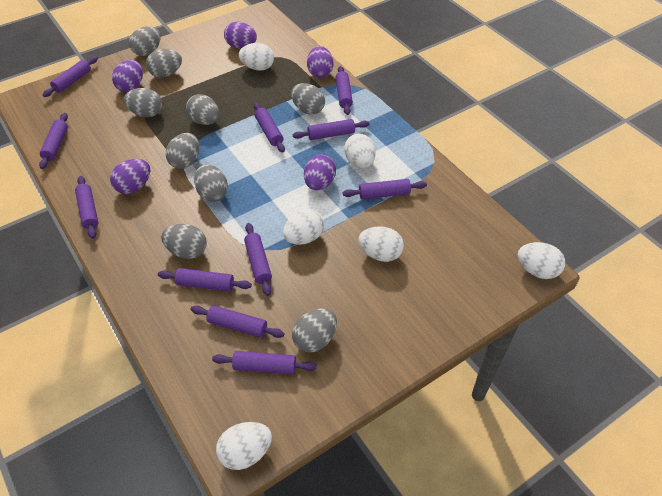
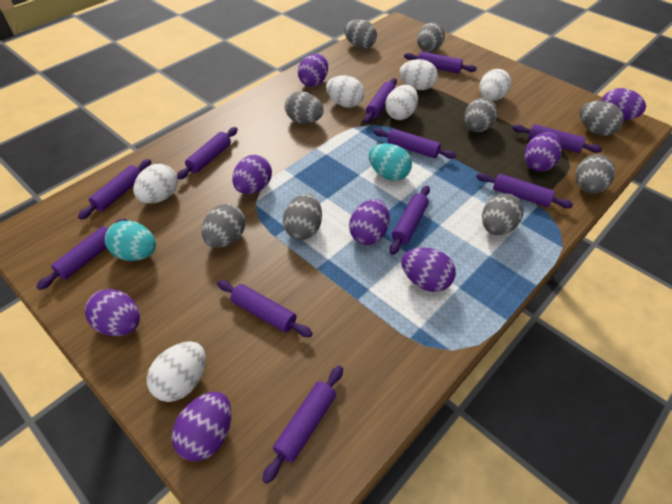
purple egg: 5 -> 8
turquoise egg: 0 -> 2

